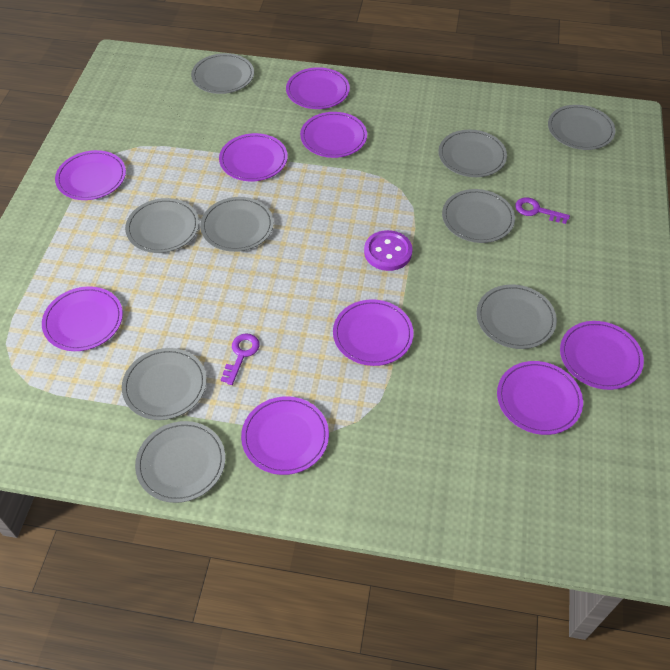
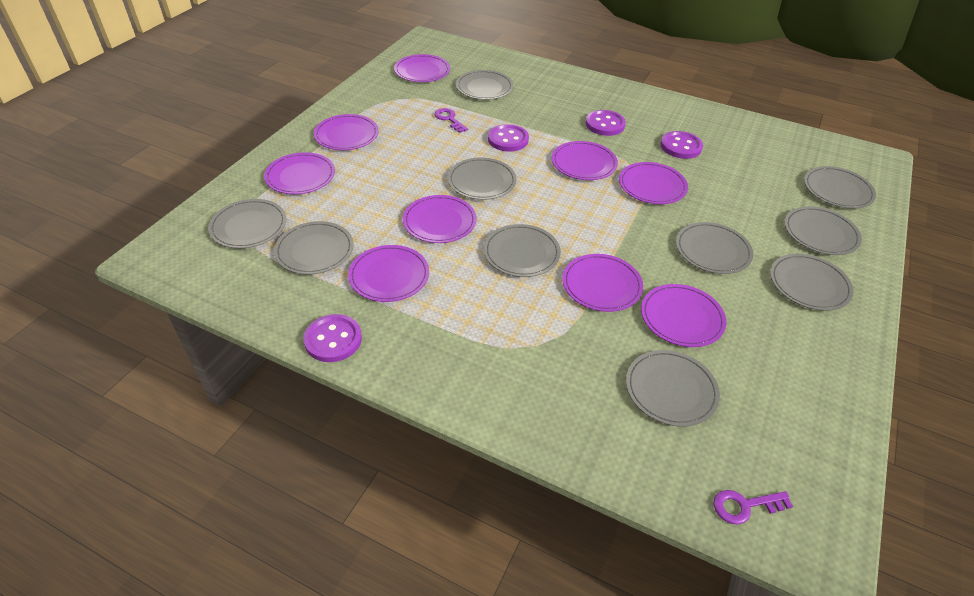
grey plate: 9 -> 10
purple button: 1 -> 4

